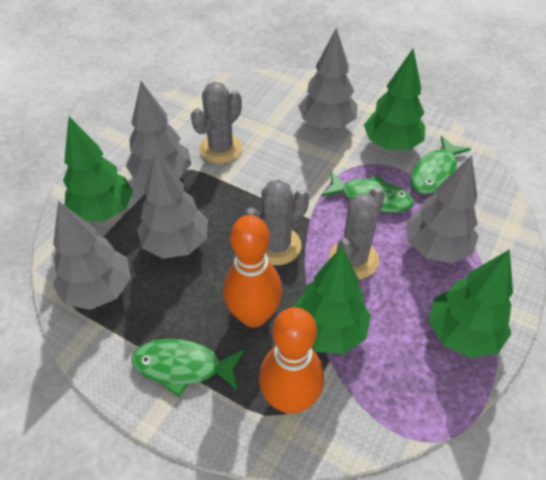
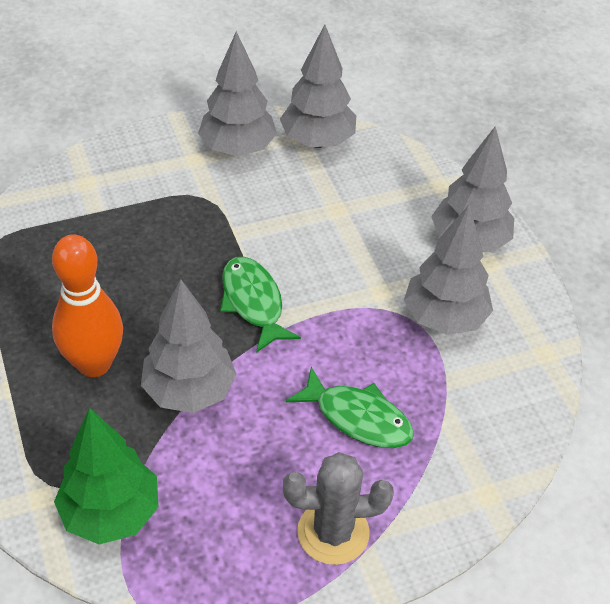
green fish: 3 -> 2
green tree: 4 -> 1
grey cactus: 3 -> 1
orange bowling pin: 2 -> 1

